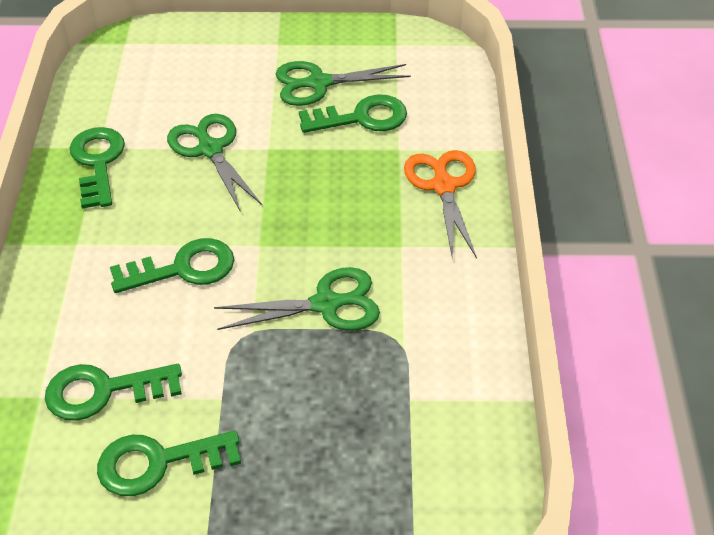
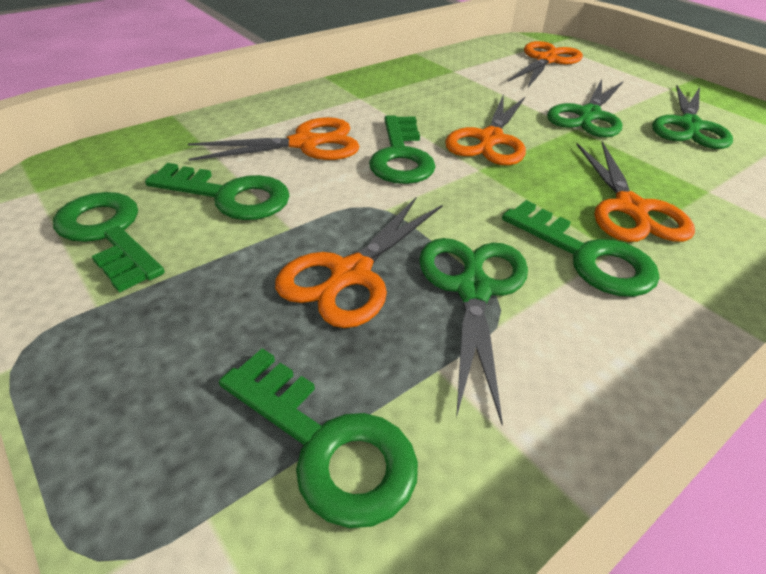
orange scissors: 1 -> 5

